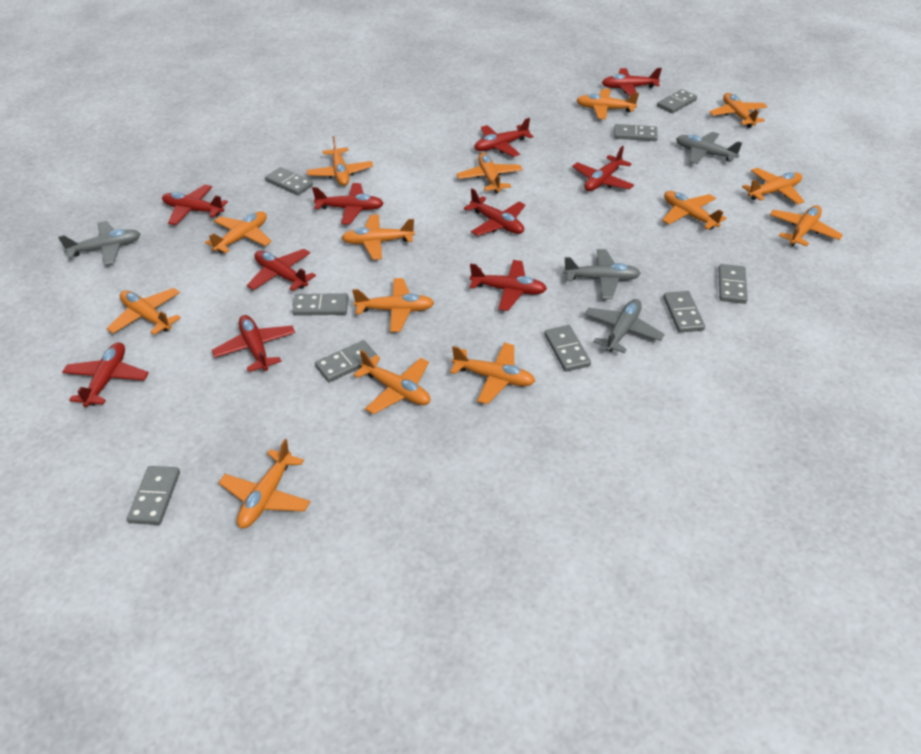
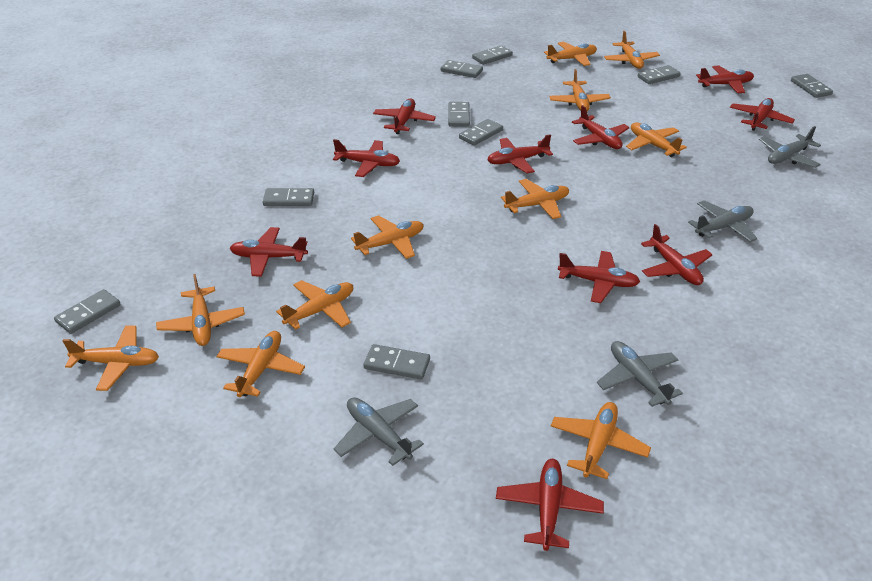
orange plane: 14 -> 11

